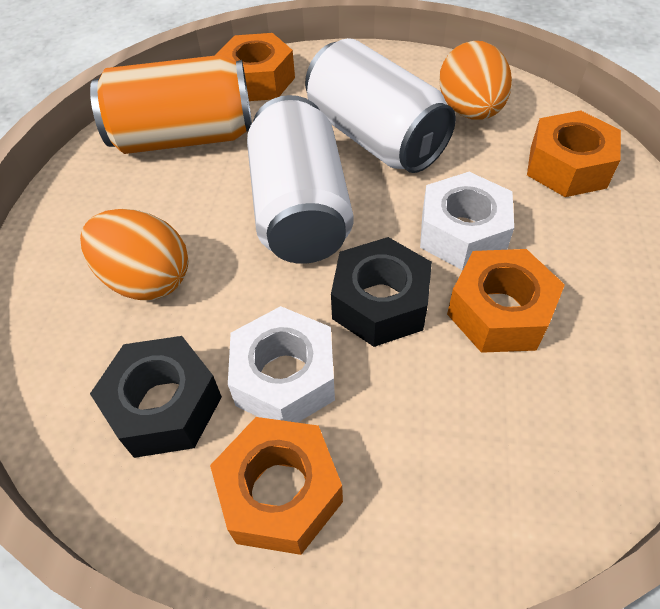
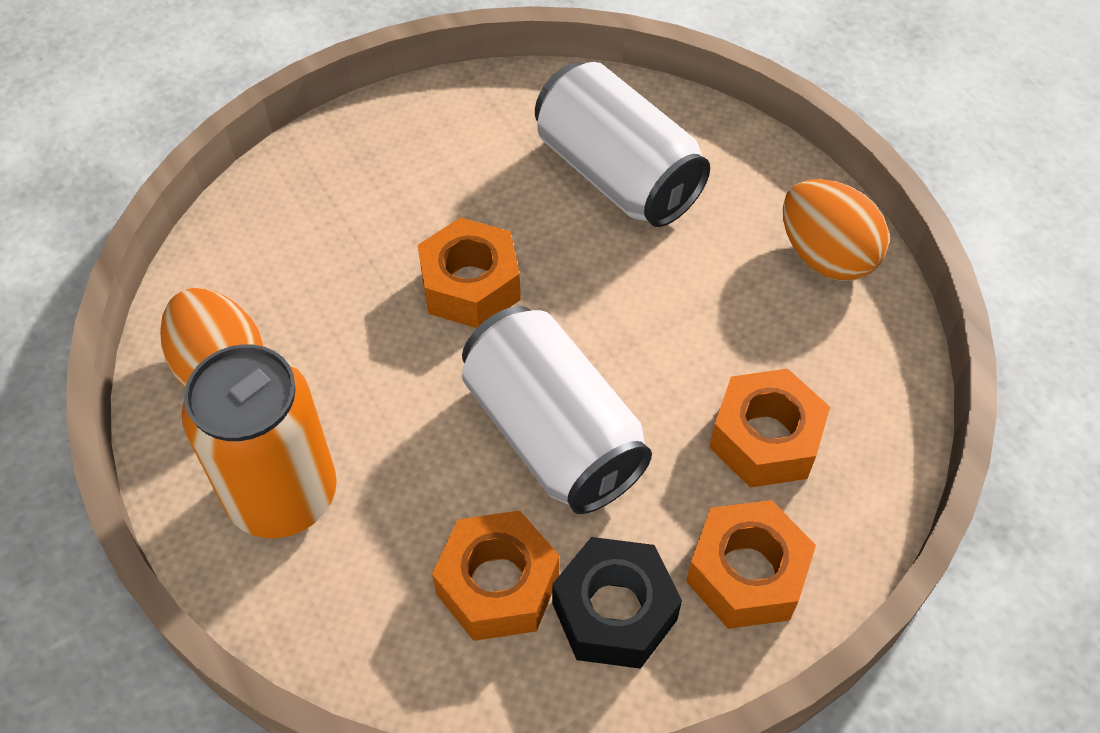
black nut: 2 -> 1
white nut: 2 -> 0

